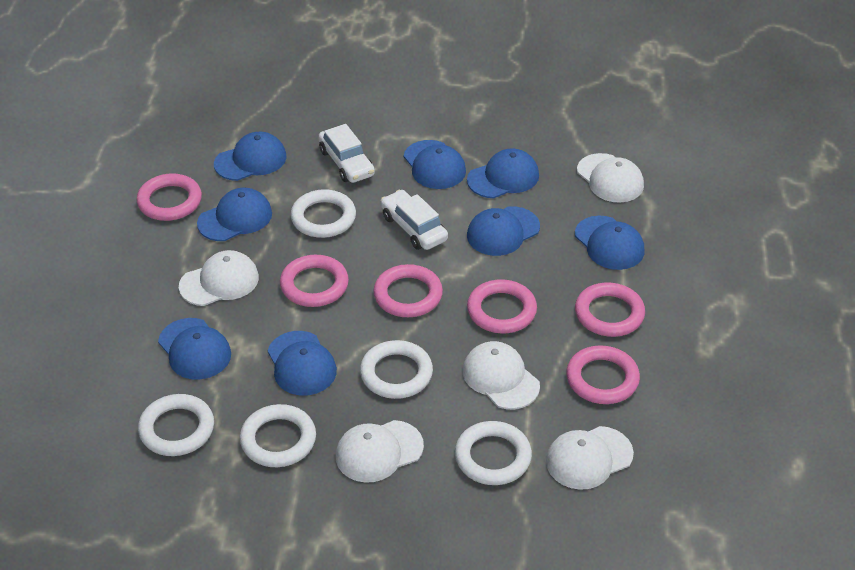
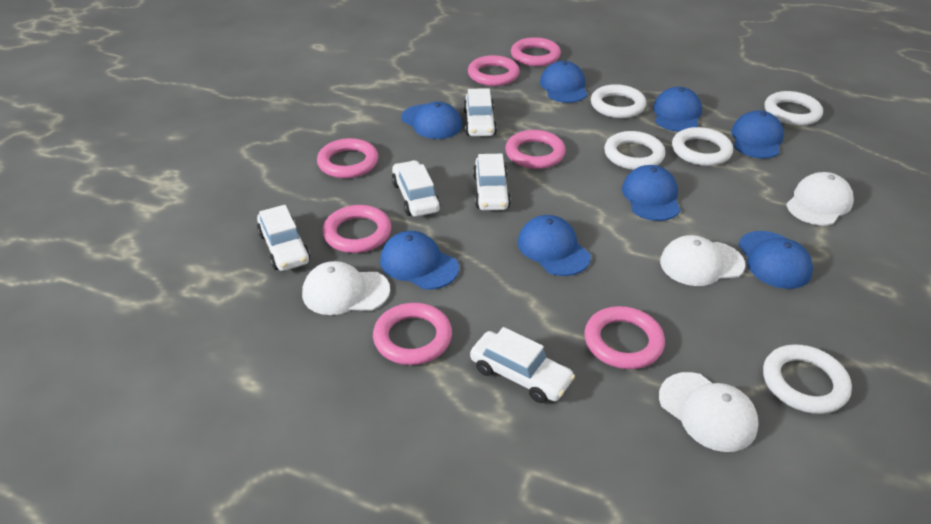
pink ring: 6 -> 7
white cap: 5 -> 4
white car: 2 -> 5

